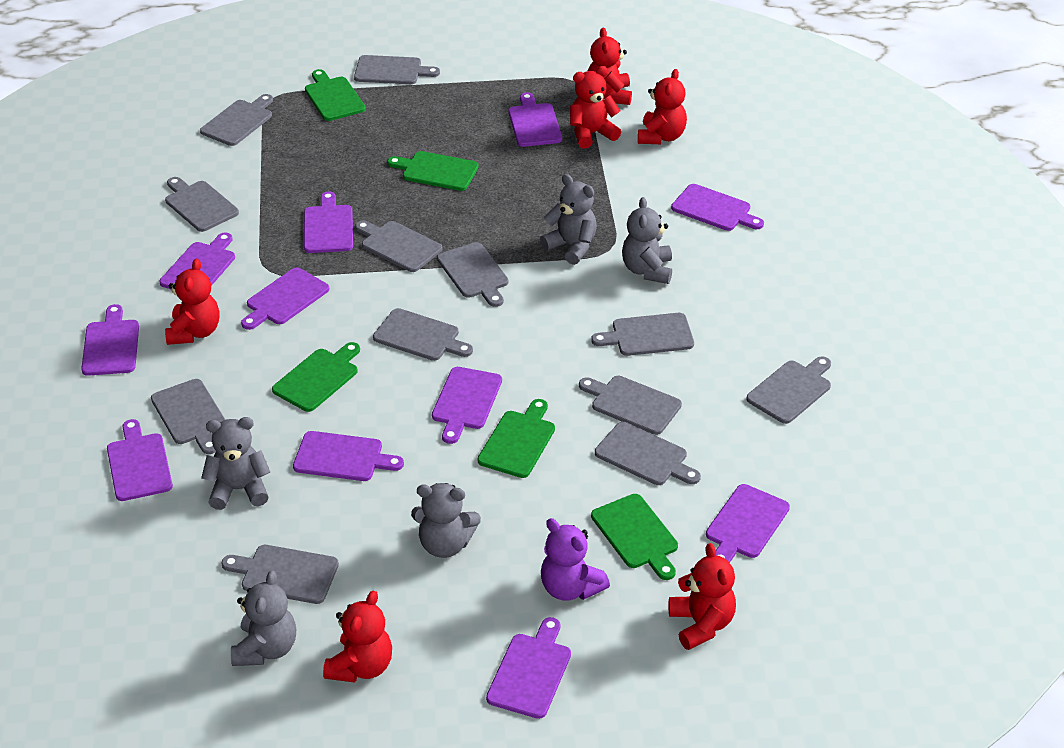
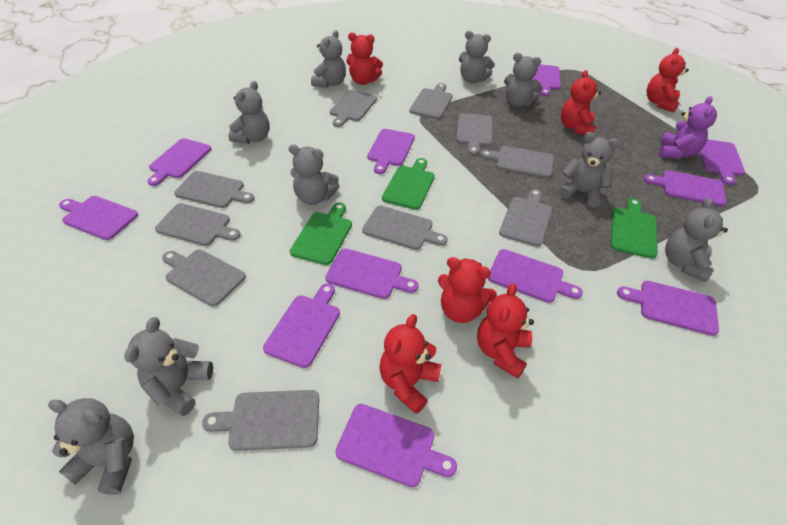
green cutting board: 5 -> 3
grey cutting board: 12 -> 10
grey teddy bear: 5 -> 9

